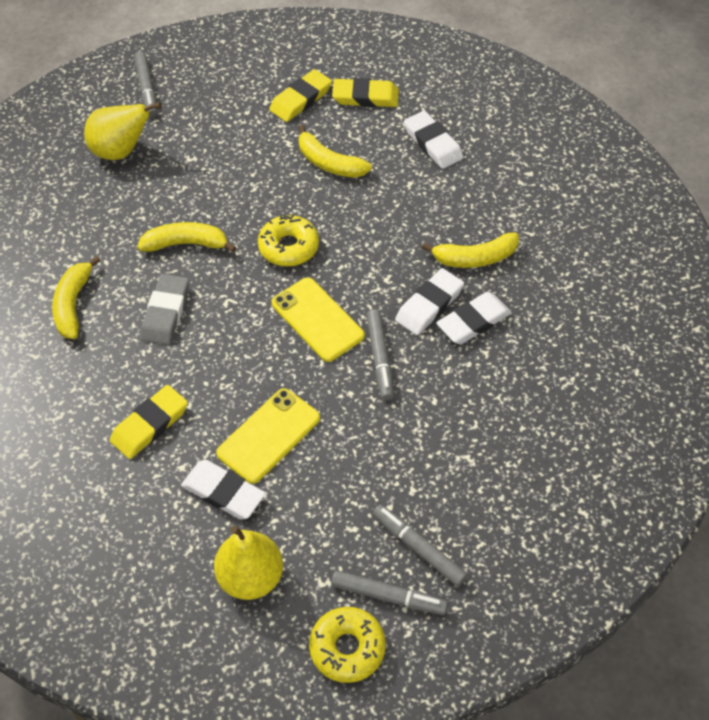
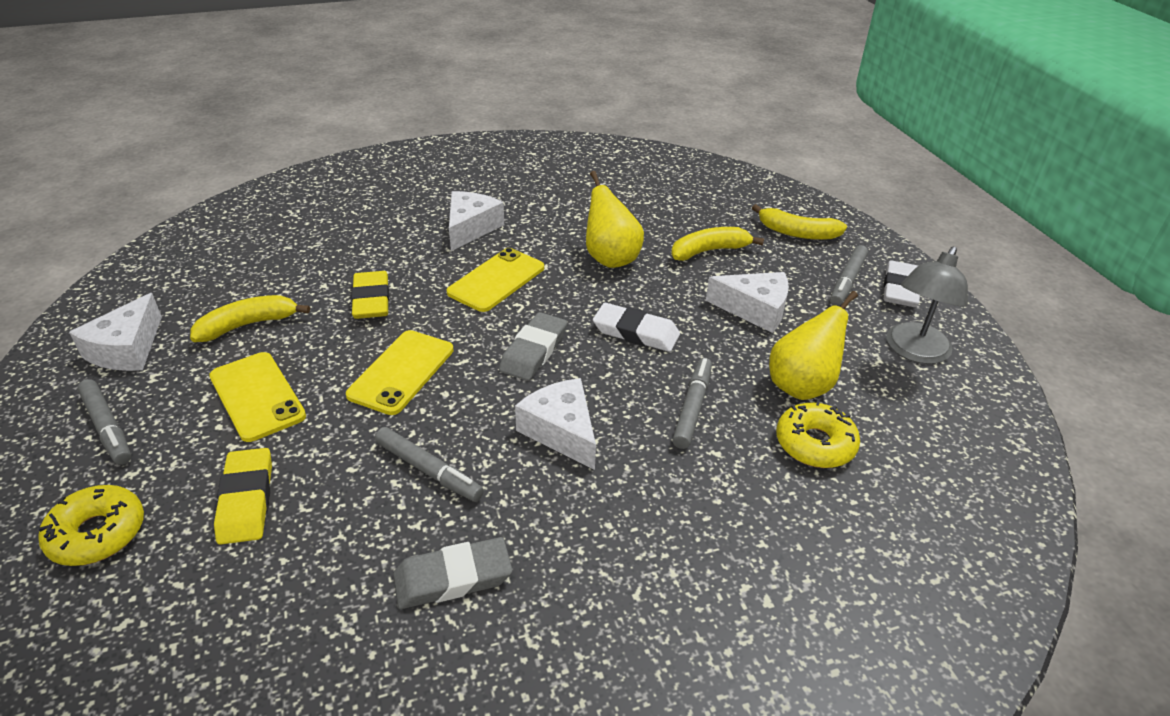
grey eraser: 1 -> 2
grey lamp: 0 -> 1
white cheese: 0 -> 4
white eraser: 4 -> 2
yellow banana: 4 -> 3
yellow eraser: 3 -> 2
yellow phone: 2 -> 3

